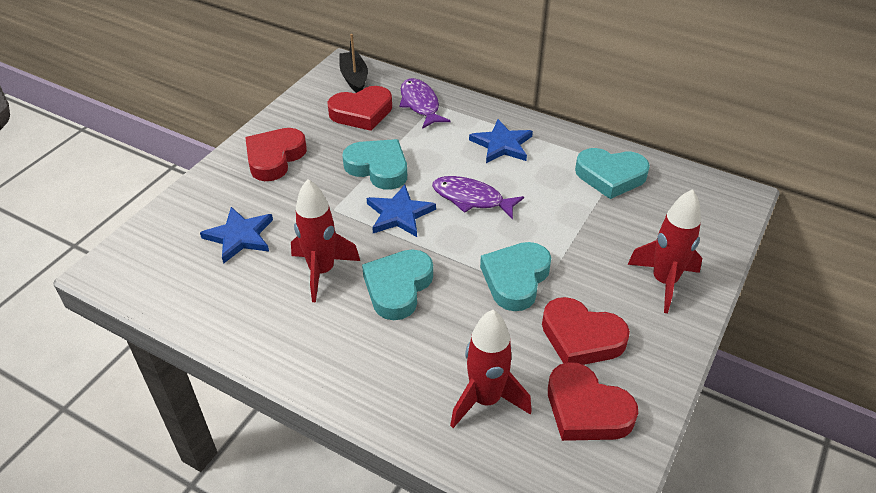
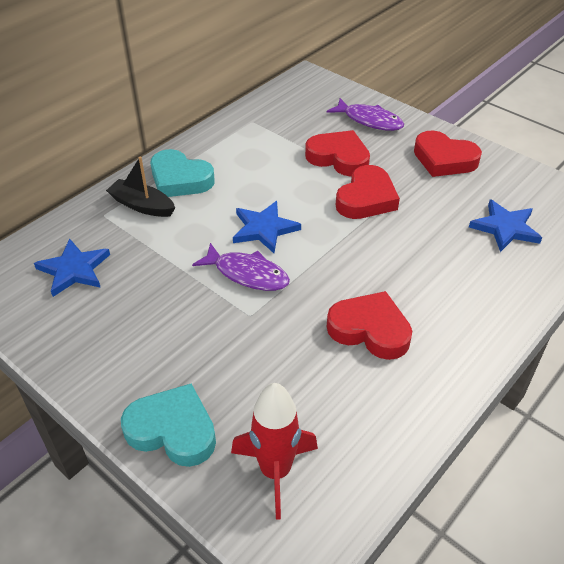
red rocket: 3 -> 1
turquoise heart: 4 -> 2

